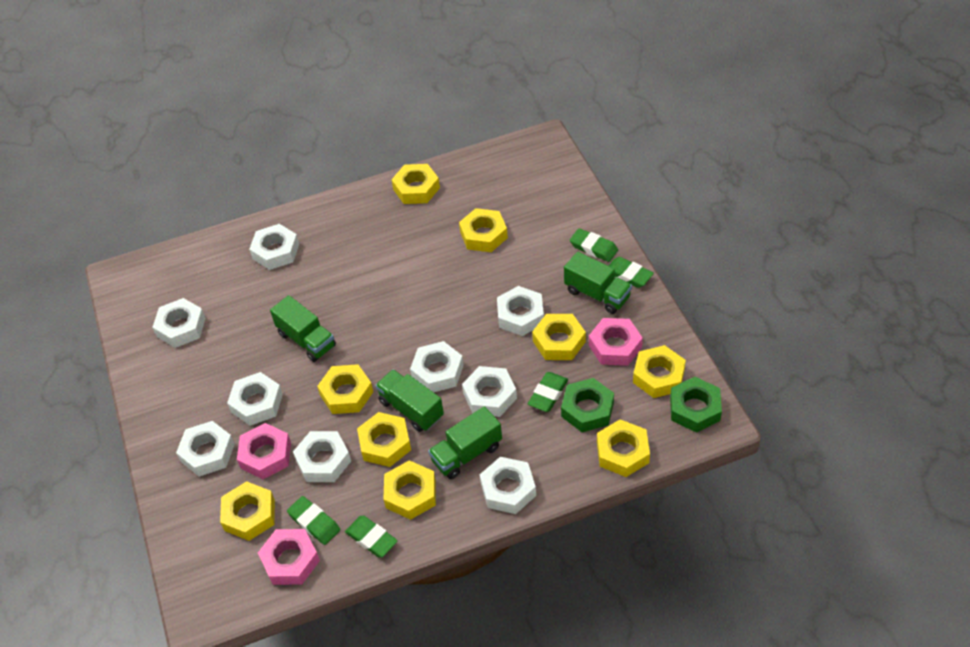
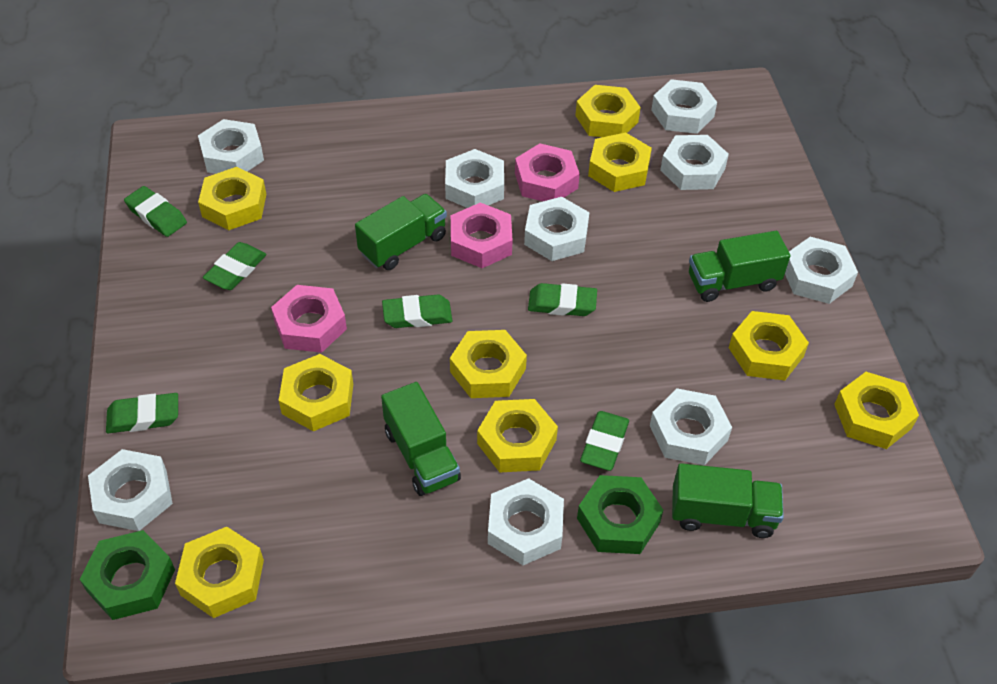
green eraser: 5 -> 6

